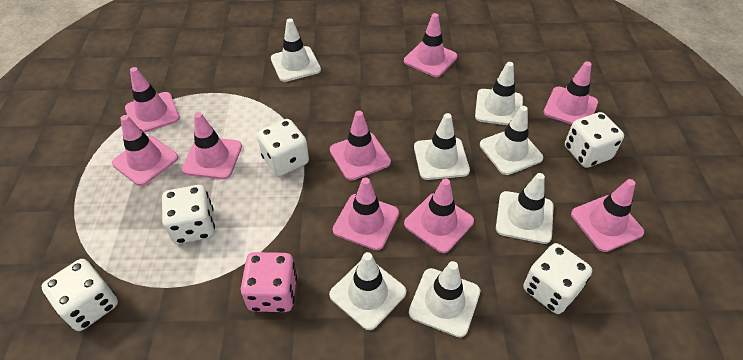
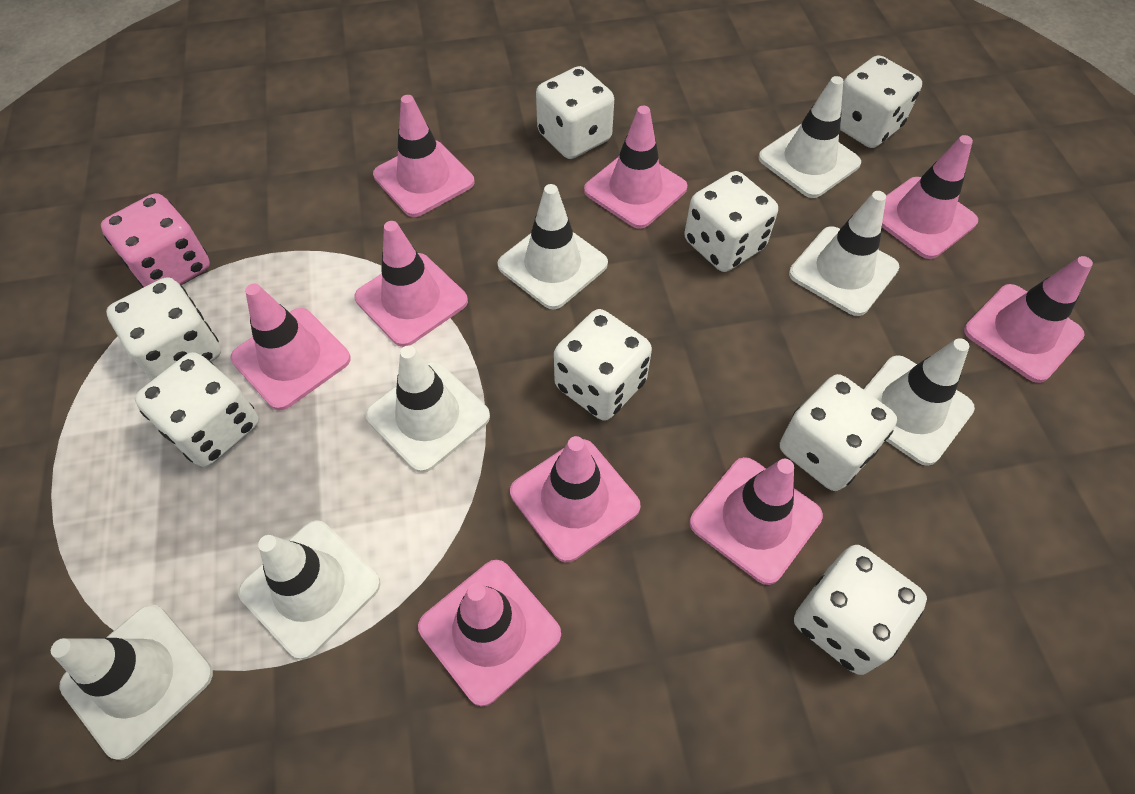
white dice: 5 -> 8

